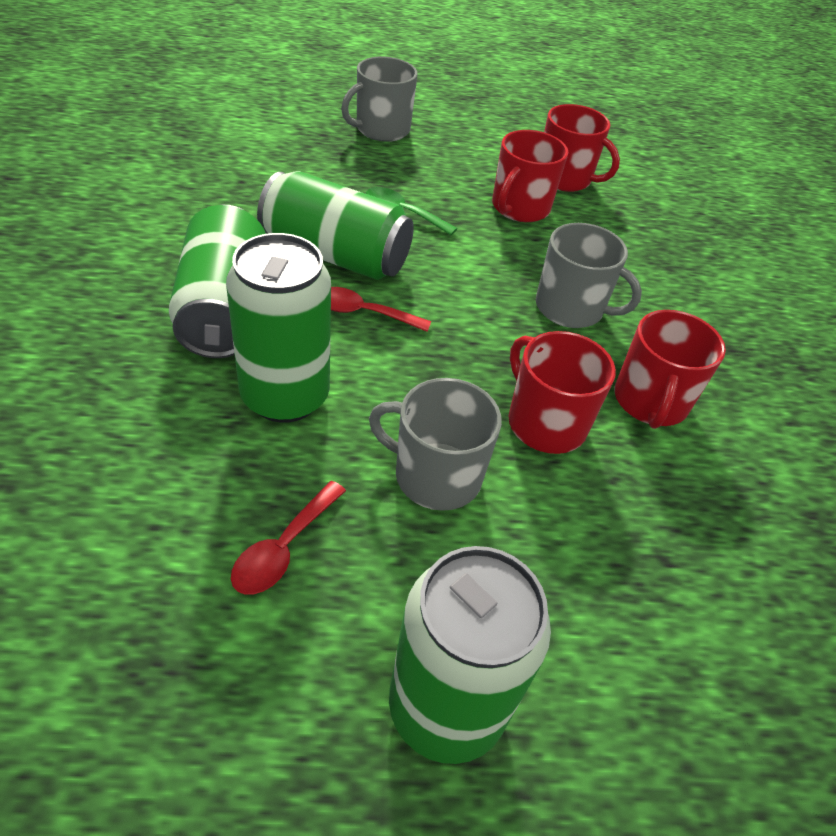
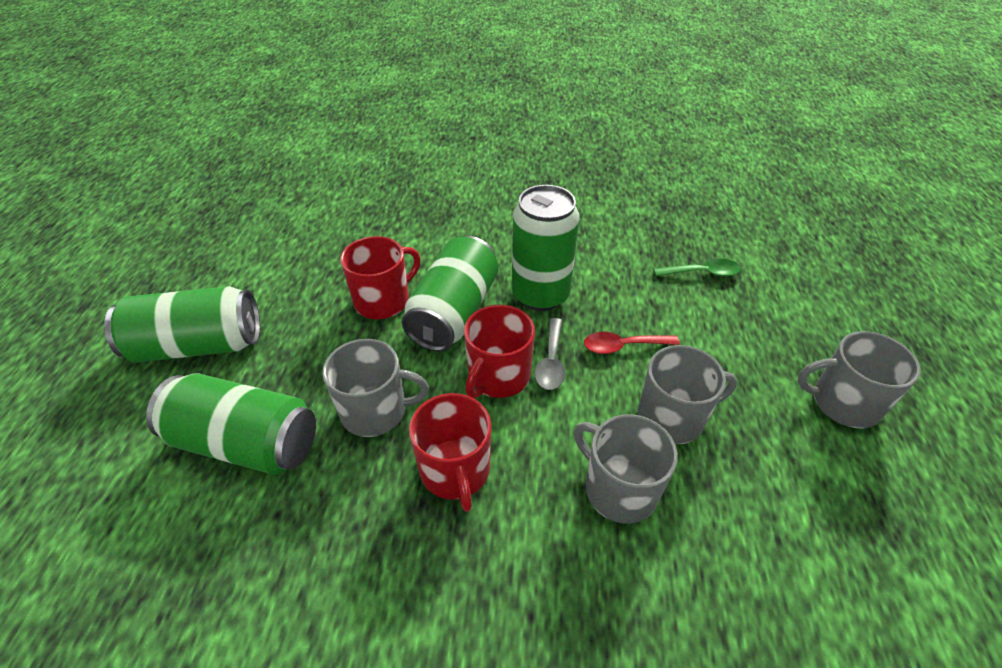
grey mug: 3 -> 4
grey spoon: 0 -> 1
red mug: 4 -> 3
red spoon: 2 -> 1

